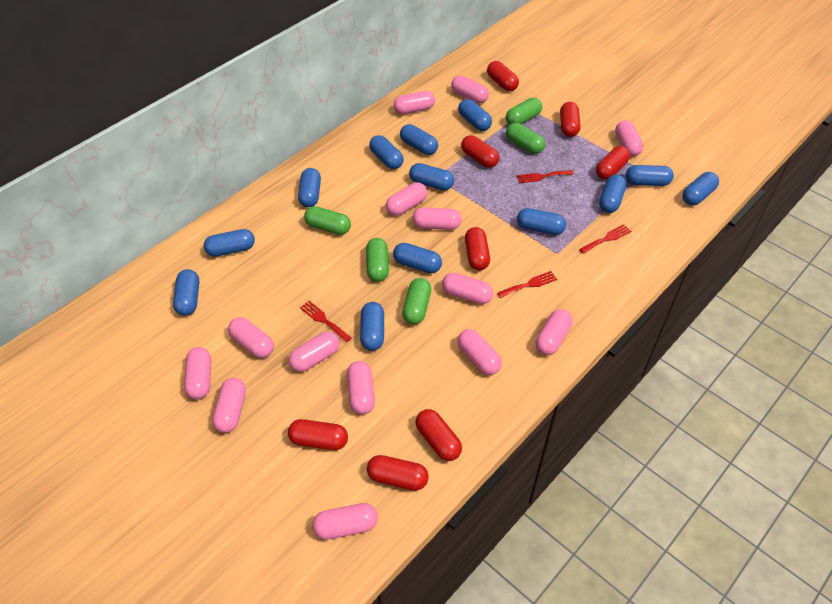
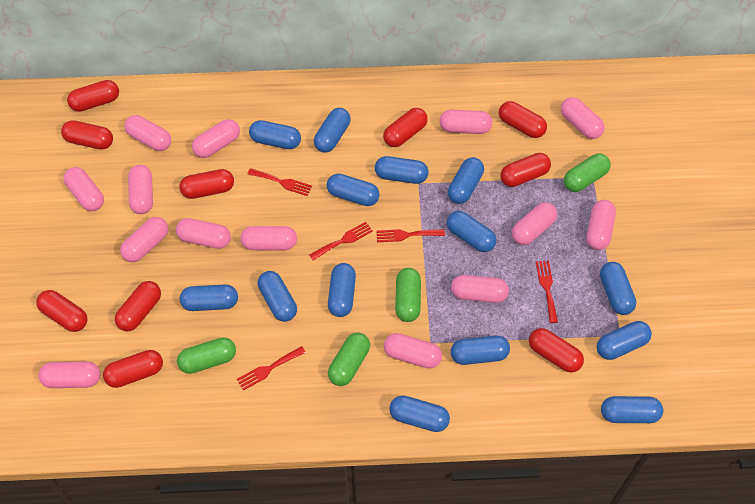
blue capsule: 13 -> 14
green capsule: 5 -> 4
red capsule: 8 -> 10
red fork: 4 -> 5

